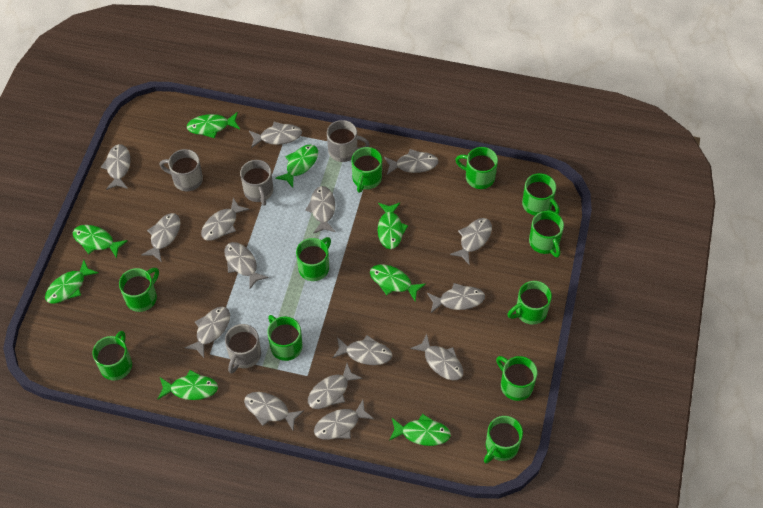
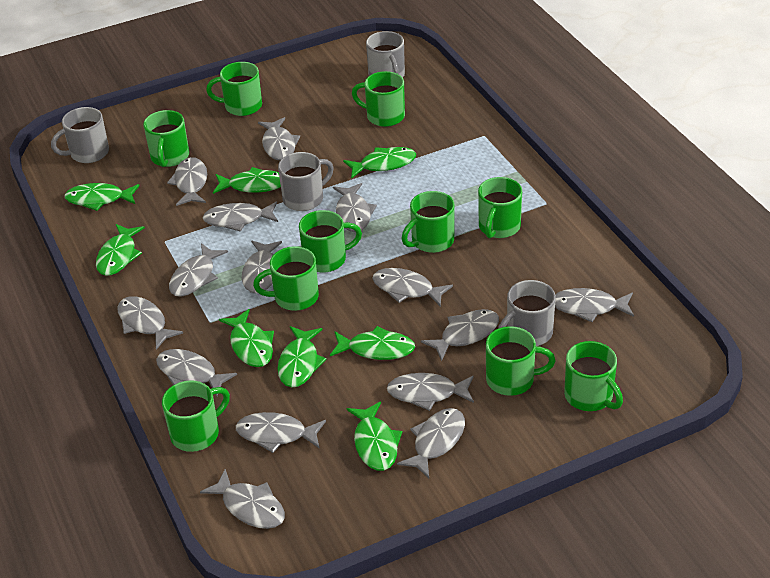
green mug: 11 -> 10

